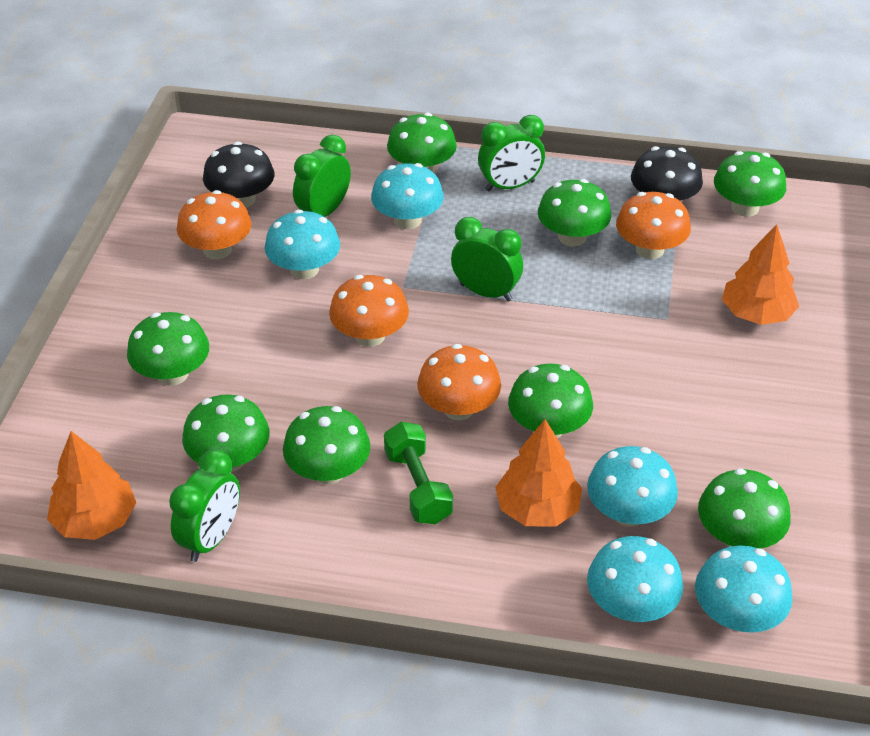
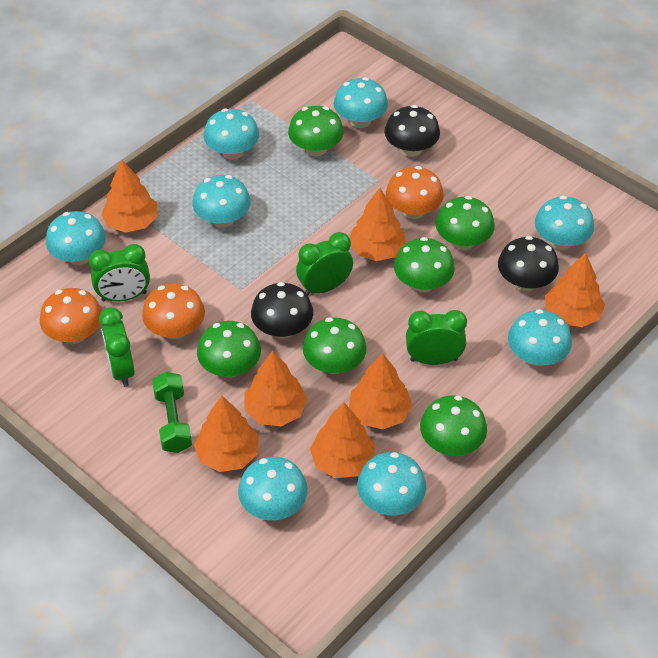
black mushroom: 2 -> 3
green mushroom: 8 -> 6
orange mushroom: 4 -> 3
orange tree: 3 -> 7
turquoise mushroom: 5 -> 8

